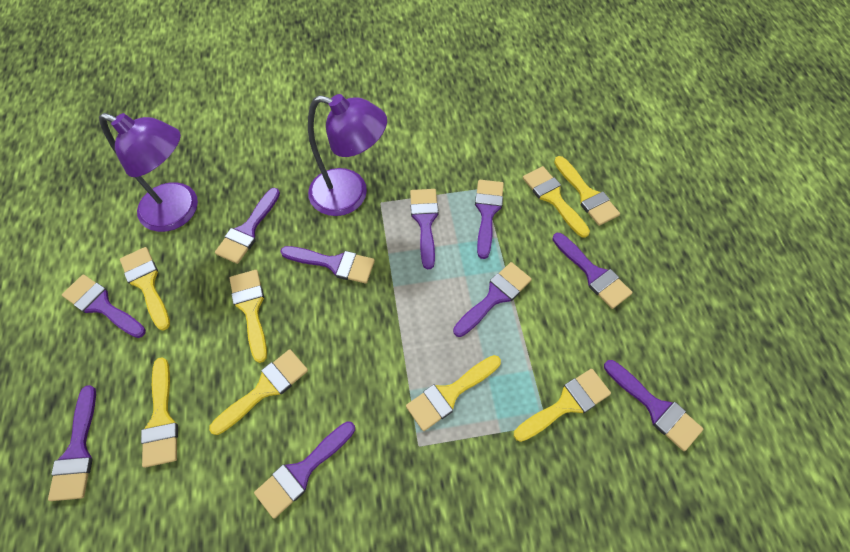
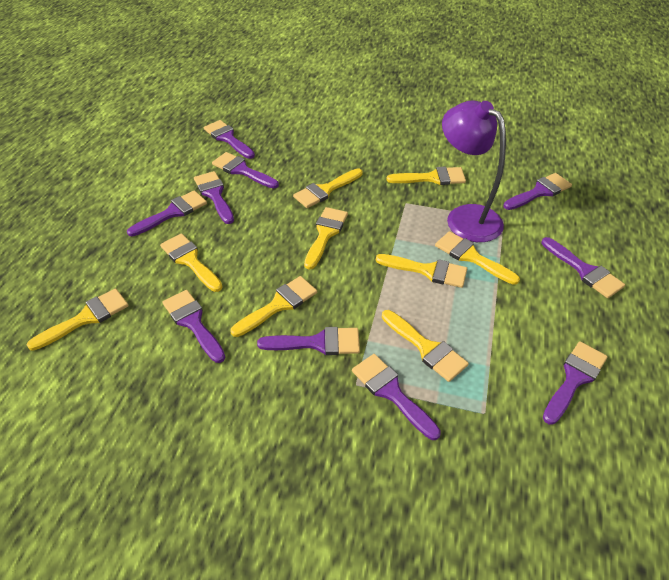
purple lamp: 2 -> 1
yellow brush: 8 -> 9

